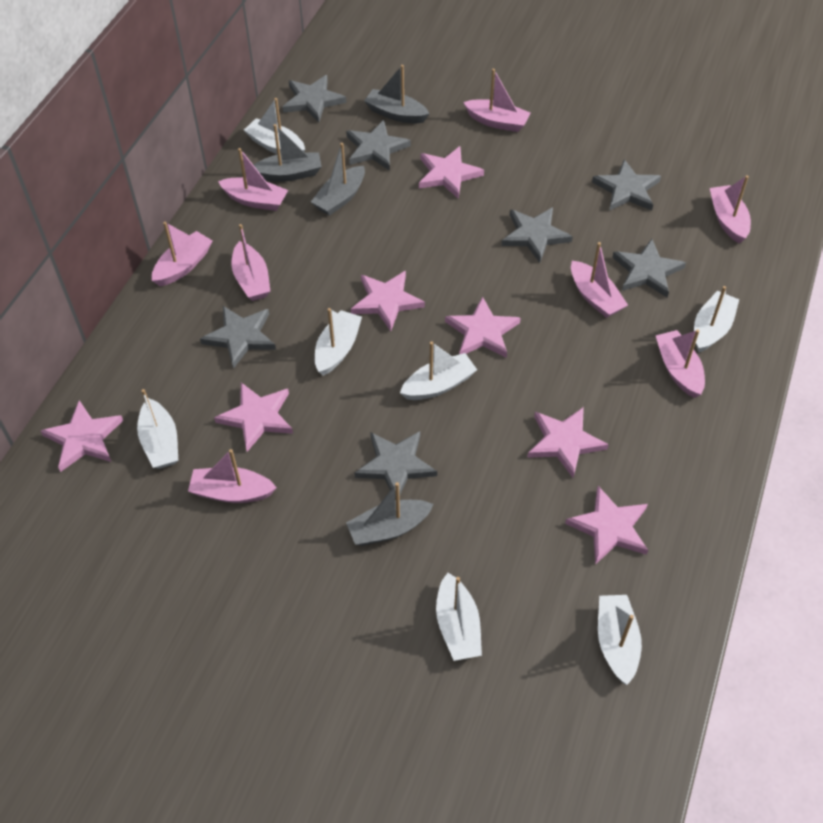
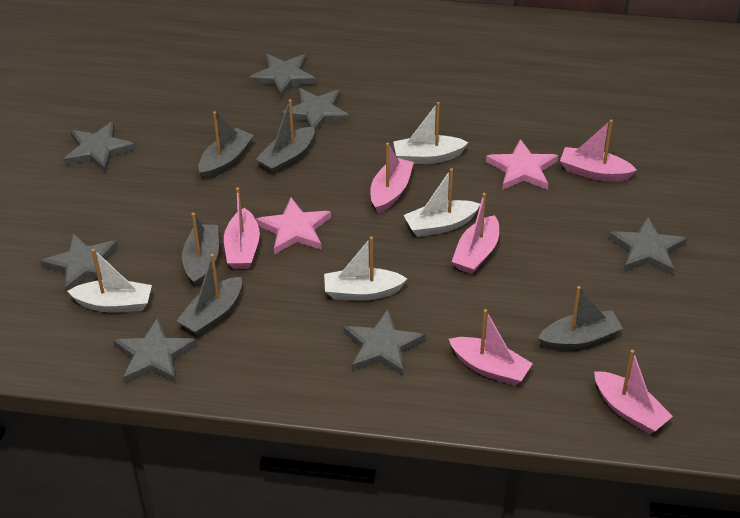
grey boat: 4 -> 5
pink boat: 8 -> 6
pink star: 7 -> 2
white boat: 7 -> 4

